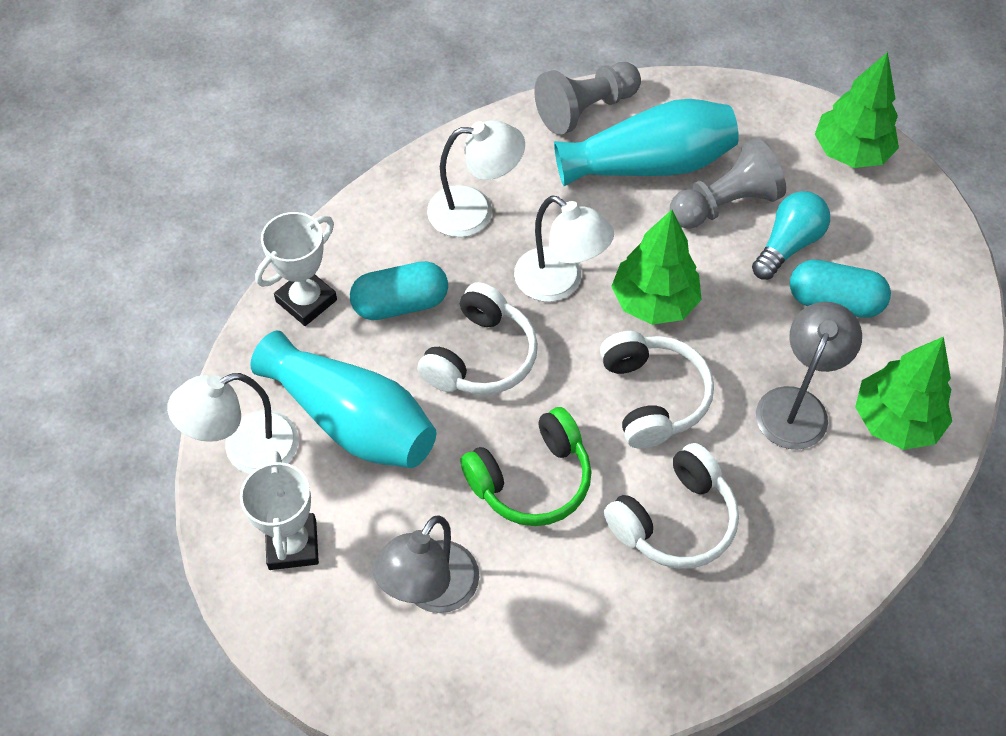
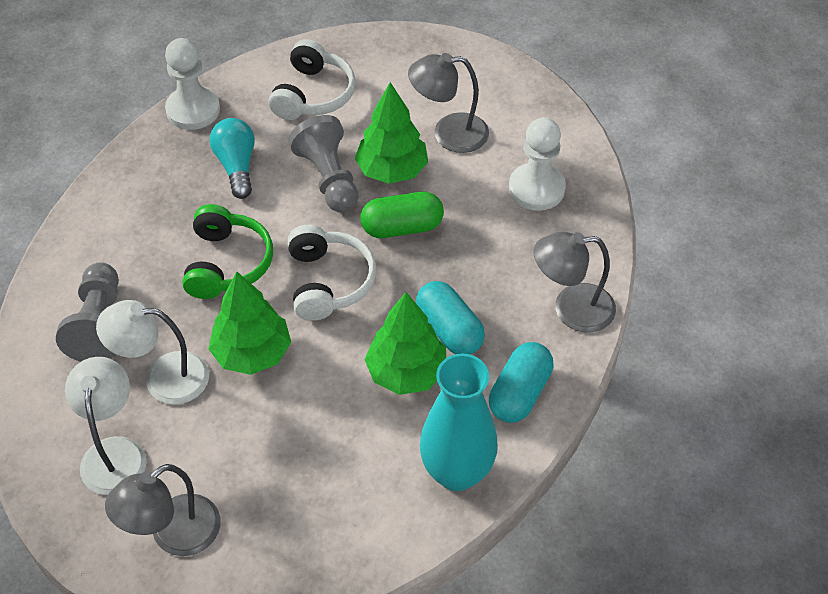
green capsule: 0 -> 1
grey lamp: 2 -> 3
turquoise vase: 2 -> 1
white headphones: 3 -> 2
white lamp: 3 -> 2
white pawn: 0 -> 2
white trophy: 2 -> 0

